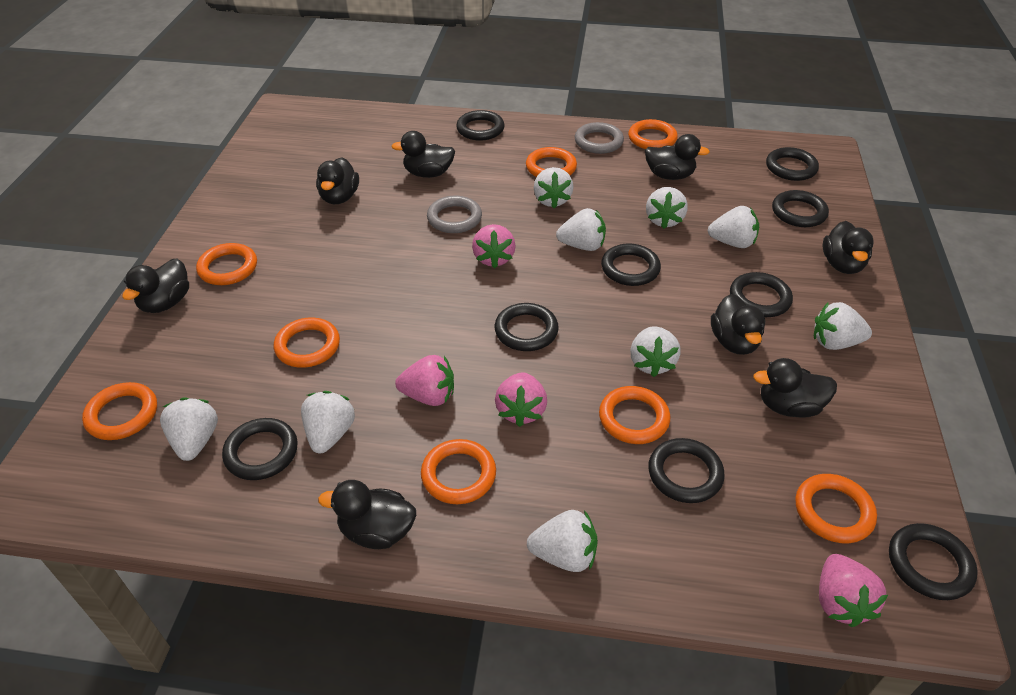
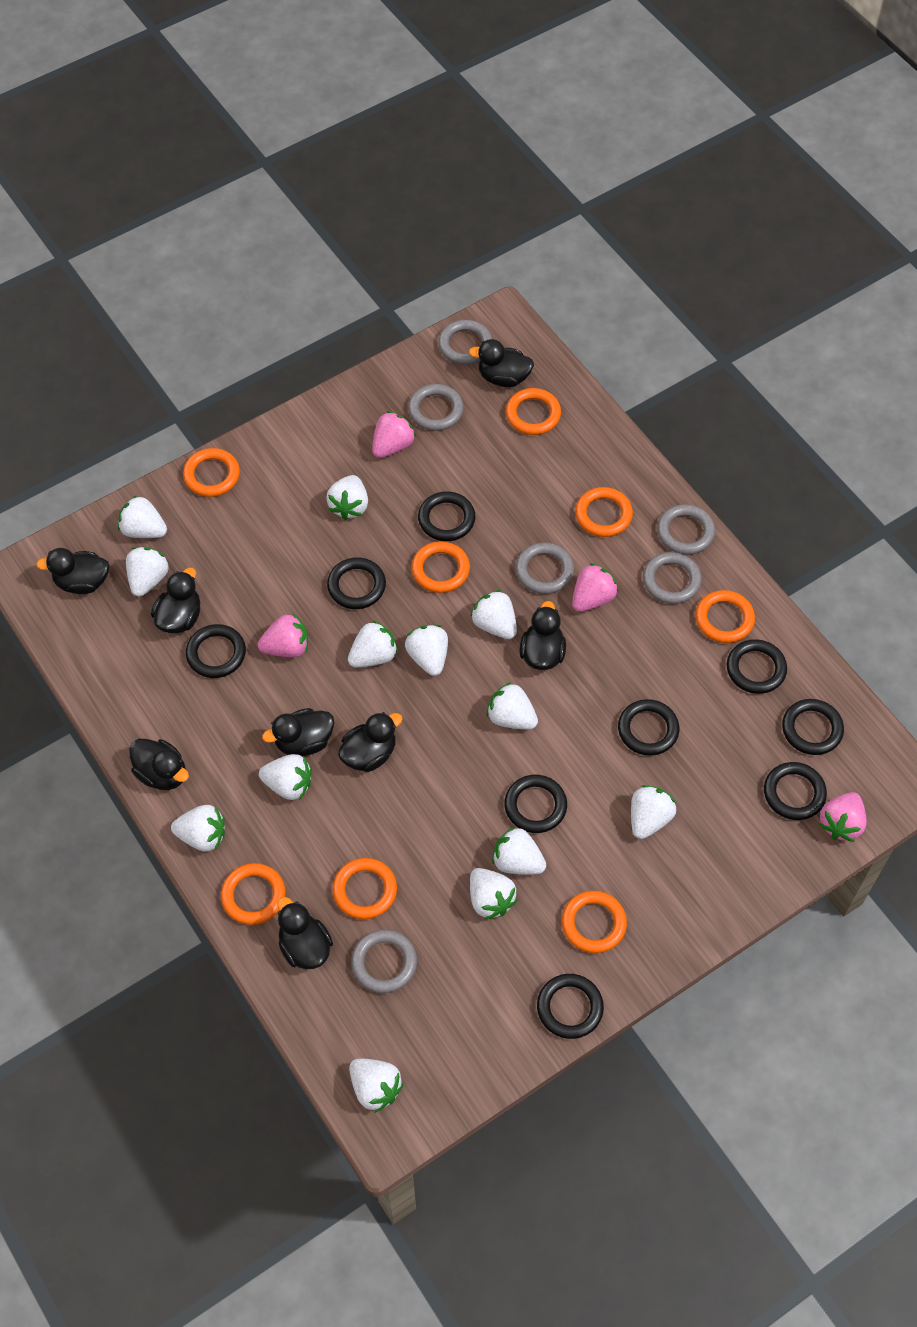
grey ring: 2 -> 6
white strawberry: 9 -> 13

